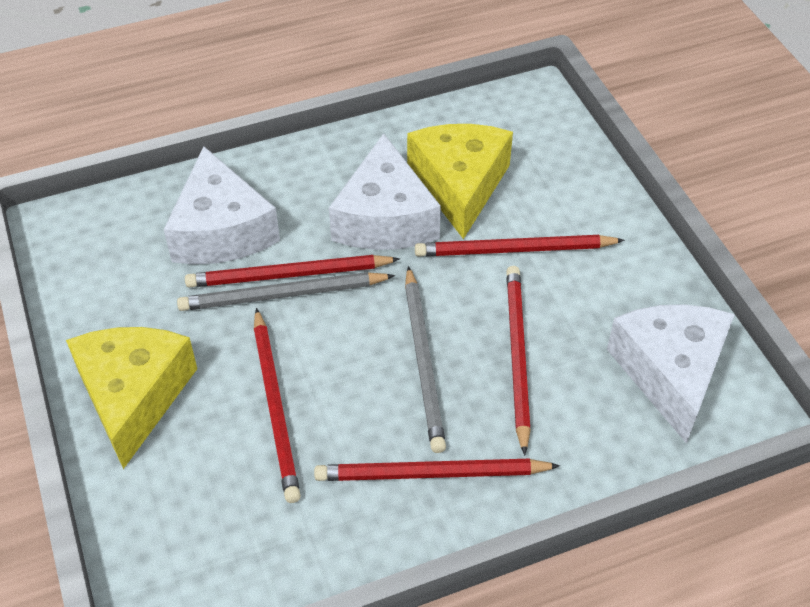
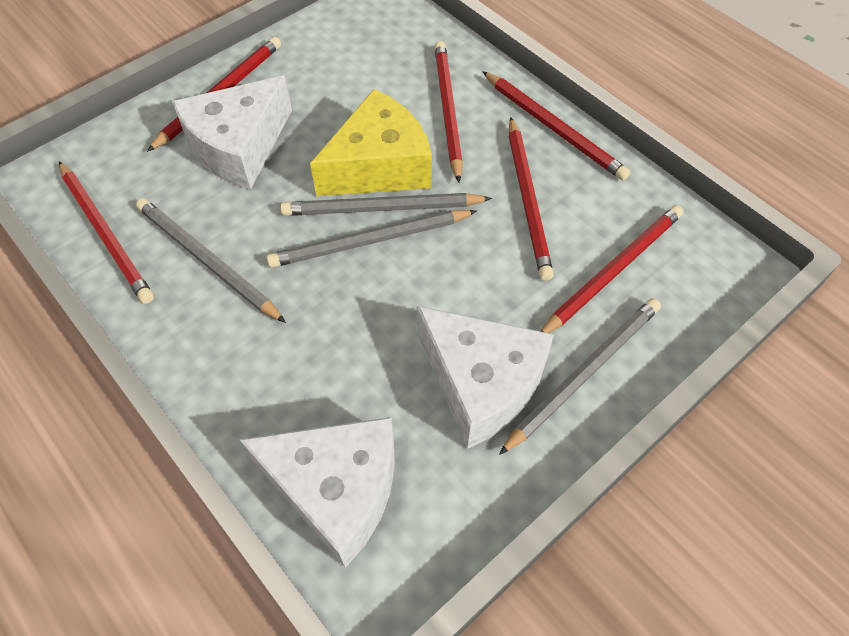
grey pencil: 2 -> 4
red pencil: 5 -> 6
yellow cheese: 2 -> 1

